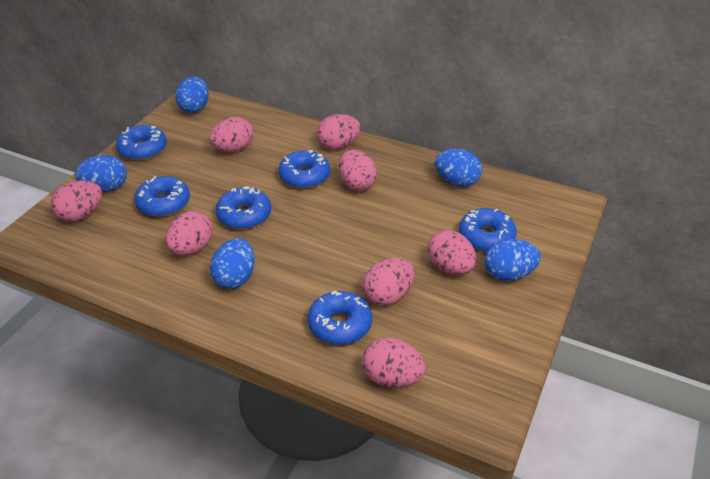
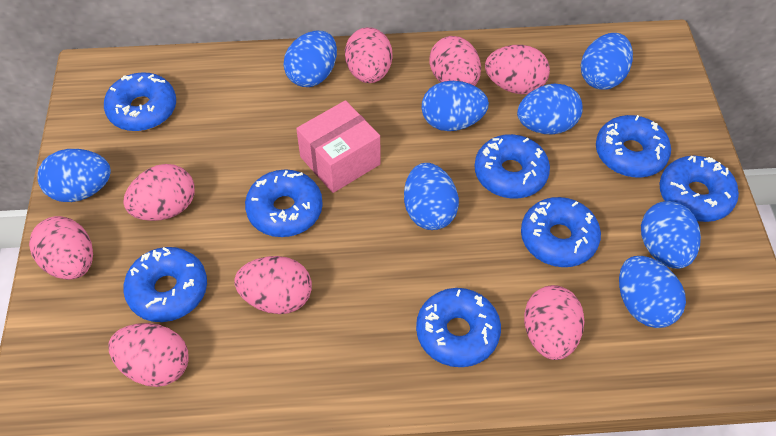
blue donut: 6 -> 8
blue egg: 5 -> 8
pink box: 0 -> 1

